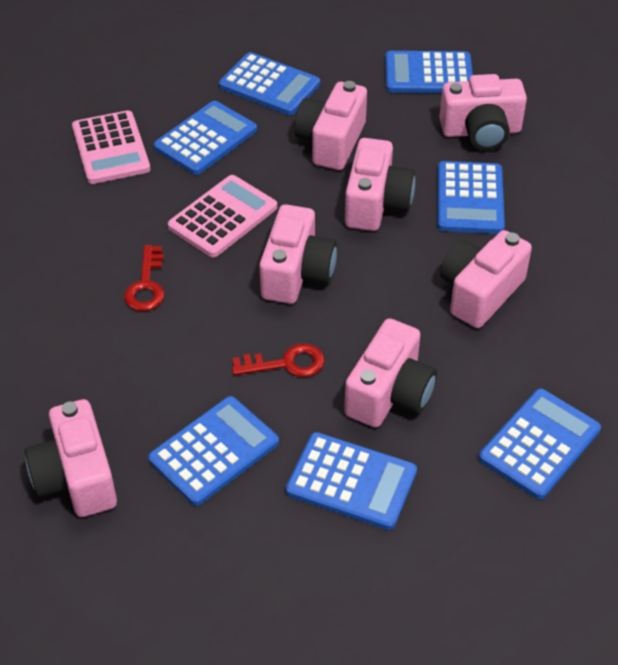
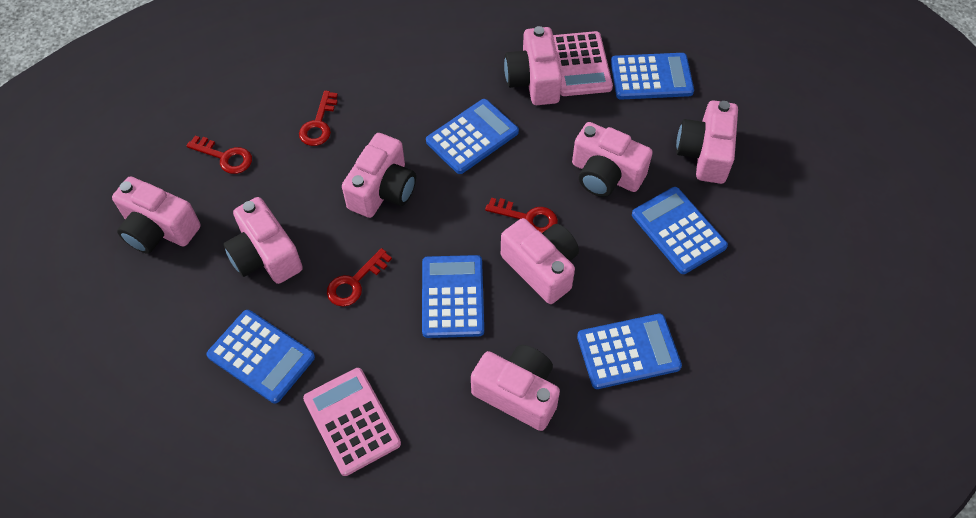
blue calculator: 7 -> 6
pink camera: 7 -> 8
red key: 2 -> 4

